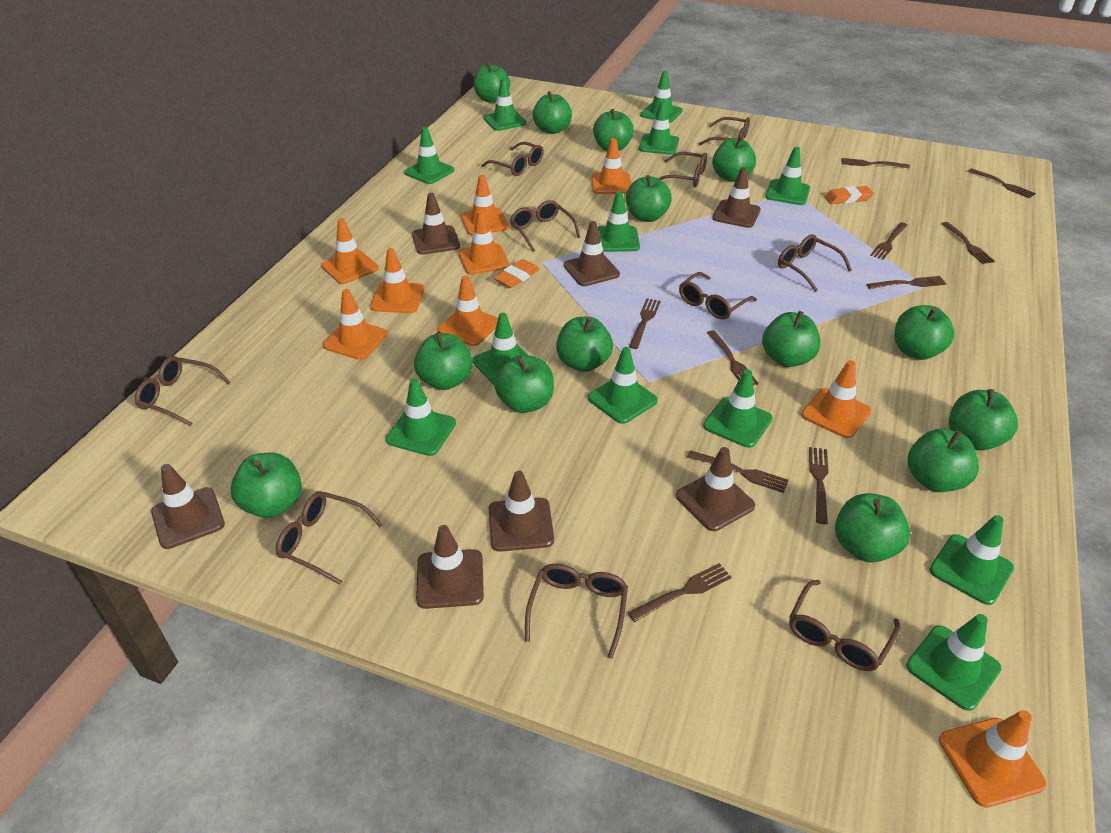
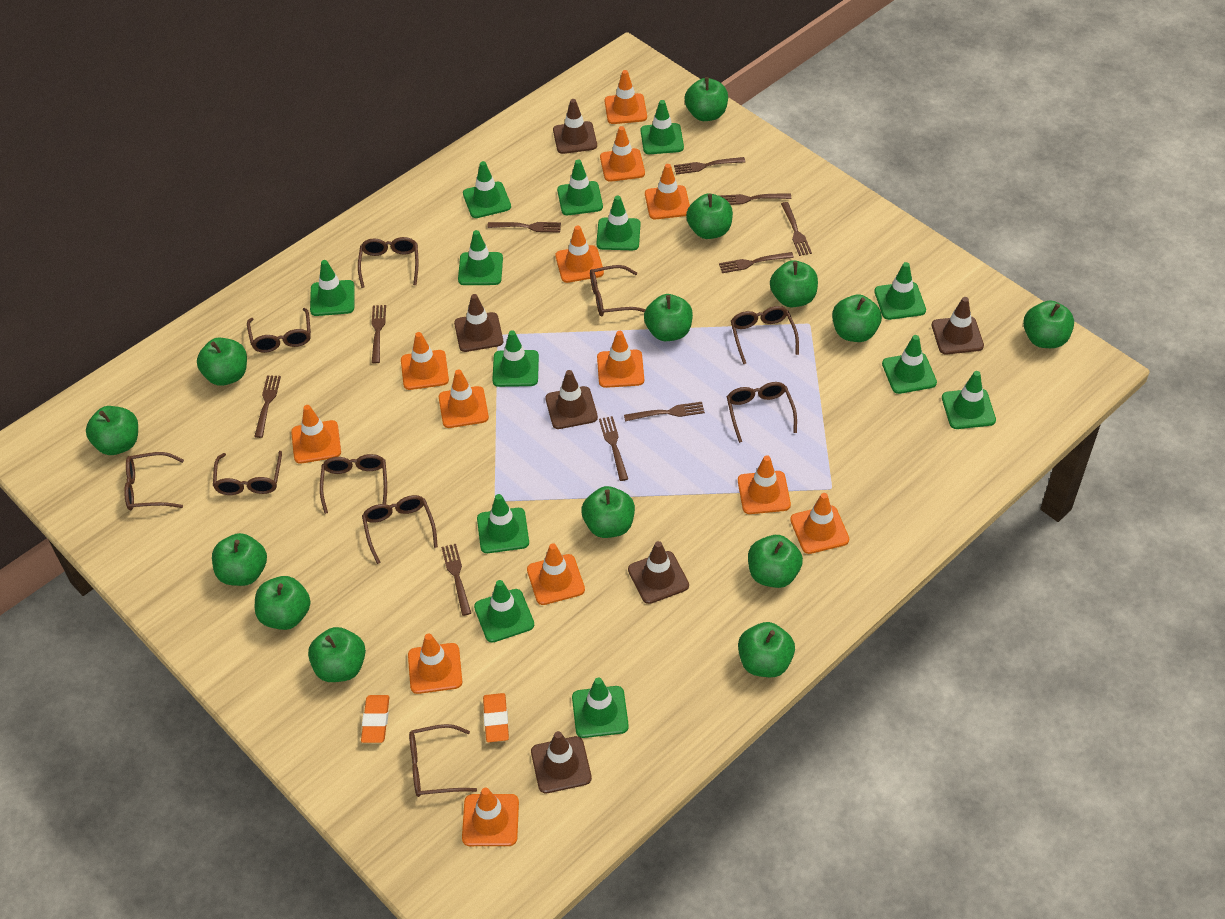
brown traffic cone: 7 -> 6
green traffic cone: 12 -> 13
orange traffic cone: 9 -> 13

